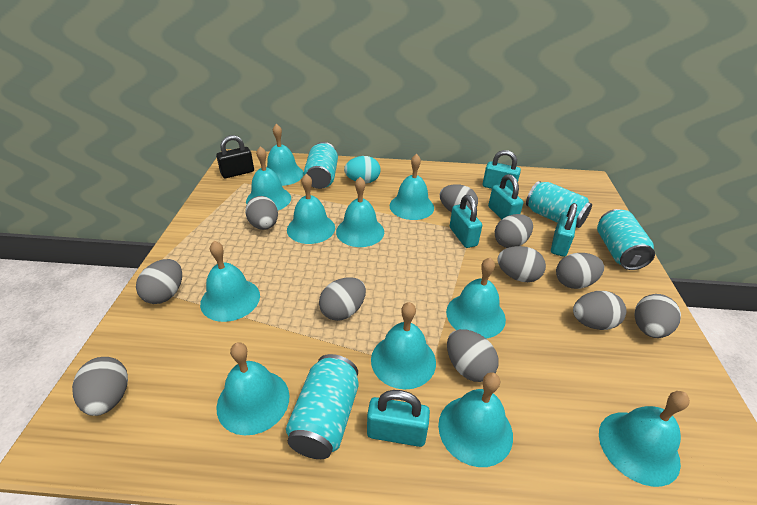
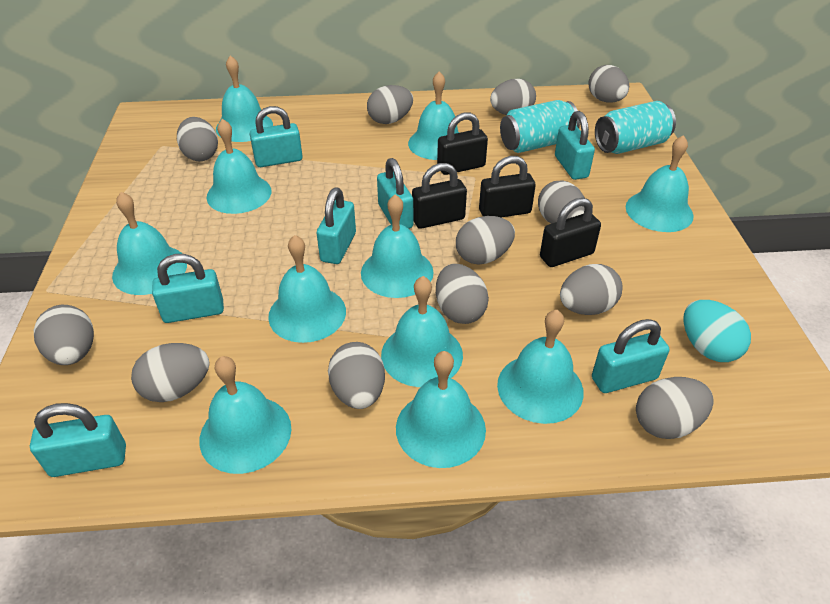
black padlock: 1 -> 4
grey egg: 11 -> 12
turquoise can: 4 -> 2
turquoise padlock: 5 -> 7

